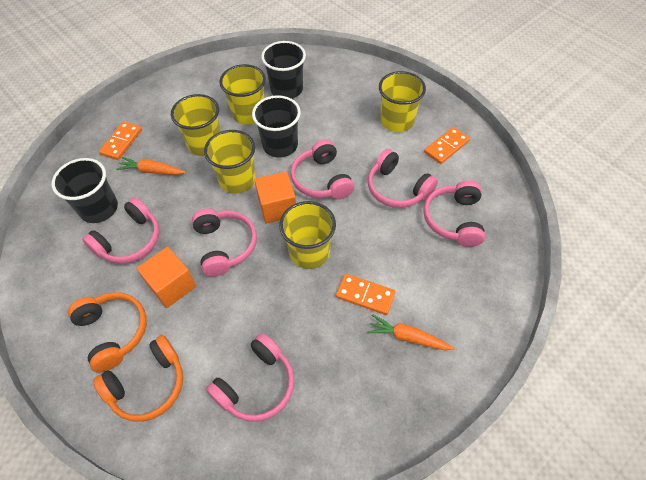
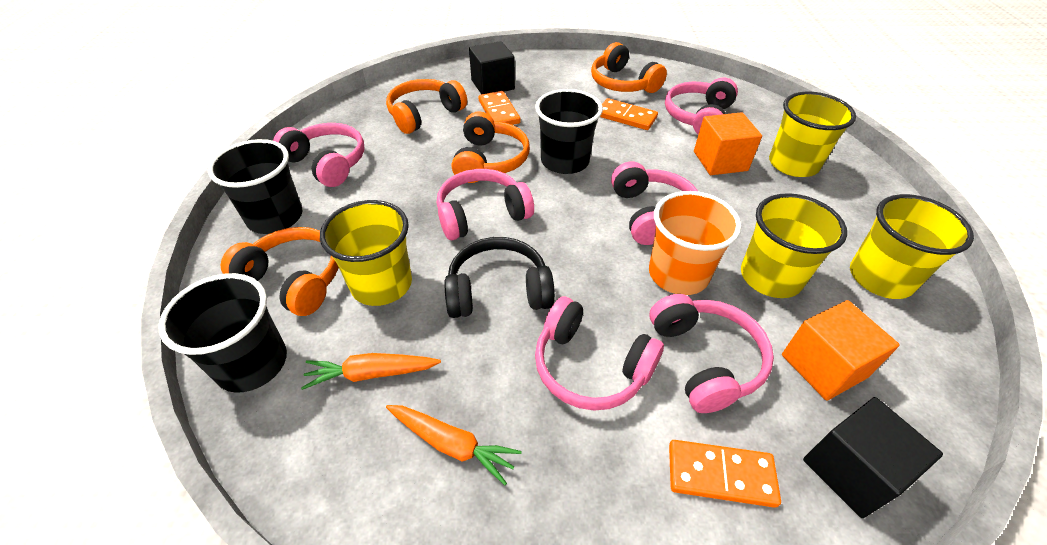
black cube: 0 -> 2
black headphones: 0 -> 1
orange cup: 0 -> 1
orange headphones: 2 -> 4
yellow cup: 5 -> 4

